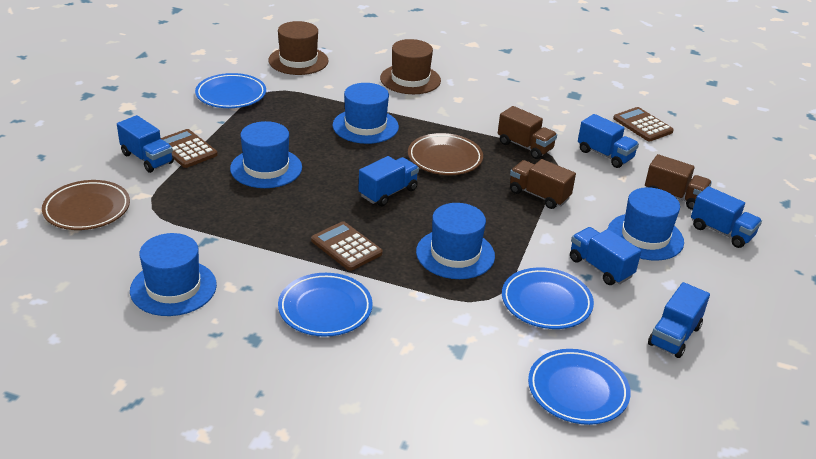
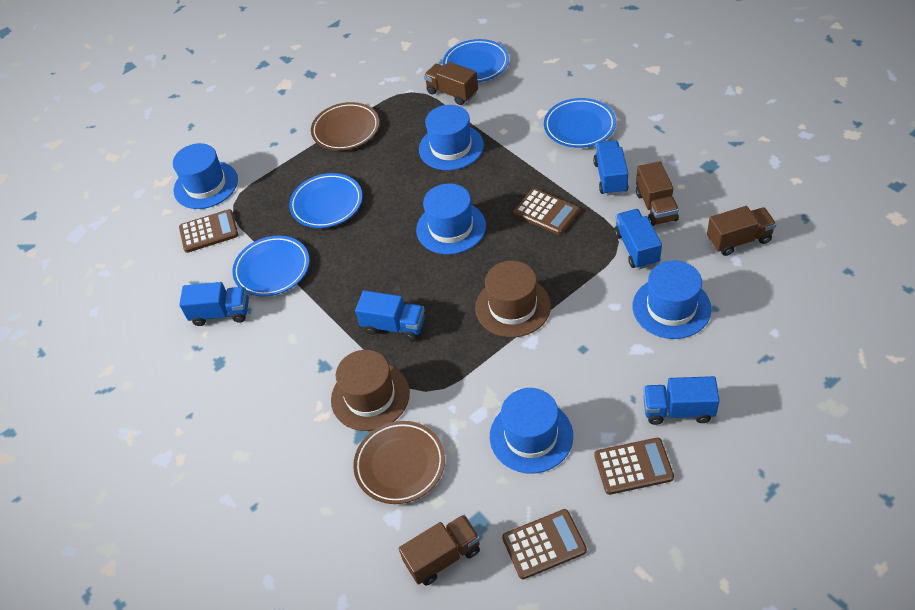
blue truck: 6 -> 5
brown calculator: 3 -> 4
brown truck: 3 -> 4

